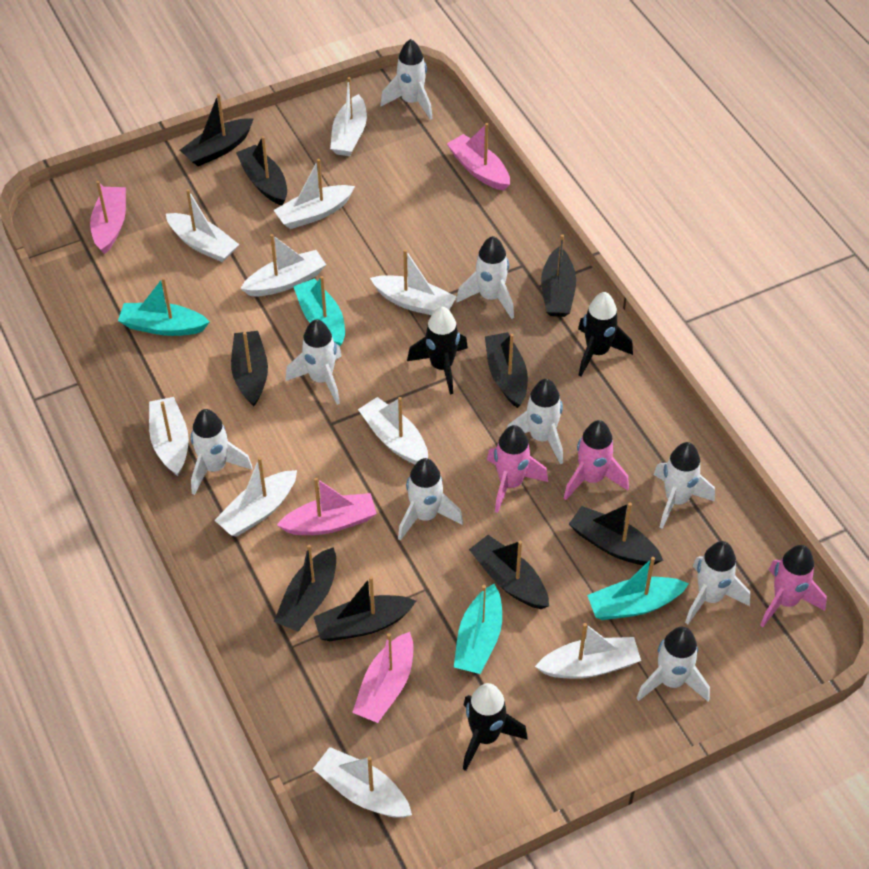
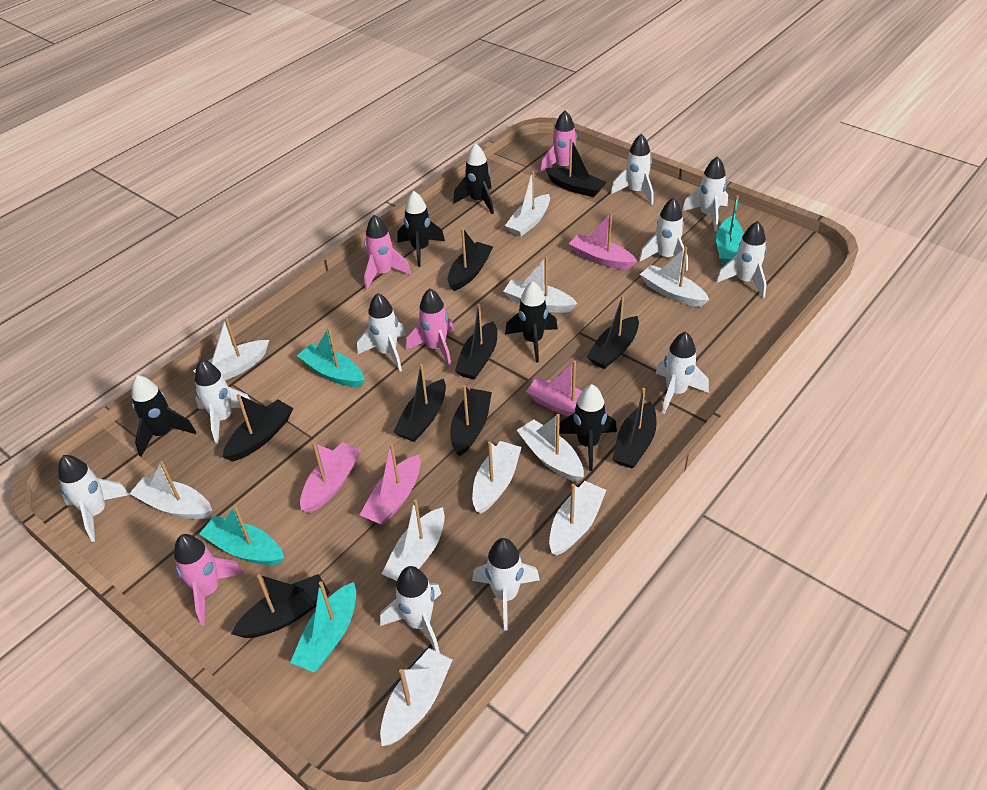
black rocket: 3 -> 5
pink rocket: 3 -> 4
white rocket: 9 -> 10

